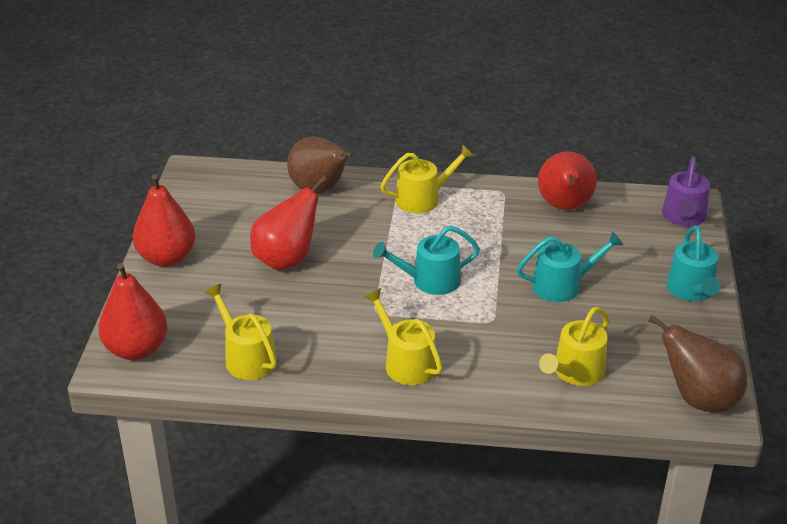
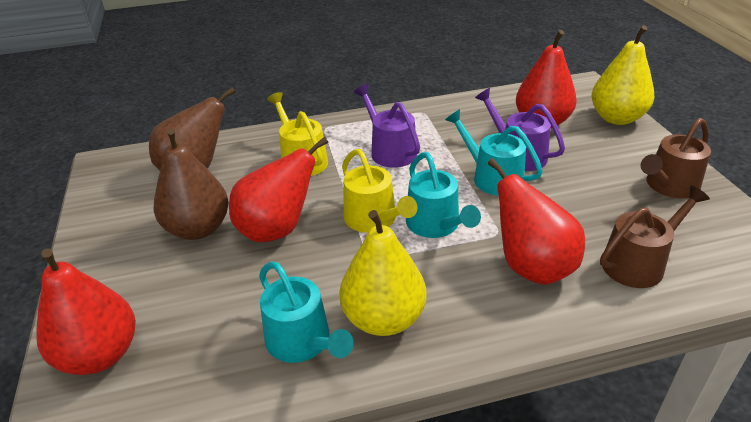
brown watering can: 0 -> 2
purple watering can: 1 -> 2
yellow pear: 0 -> 2
yellow watering can: 4 -> 2

